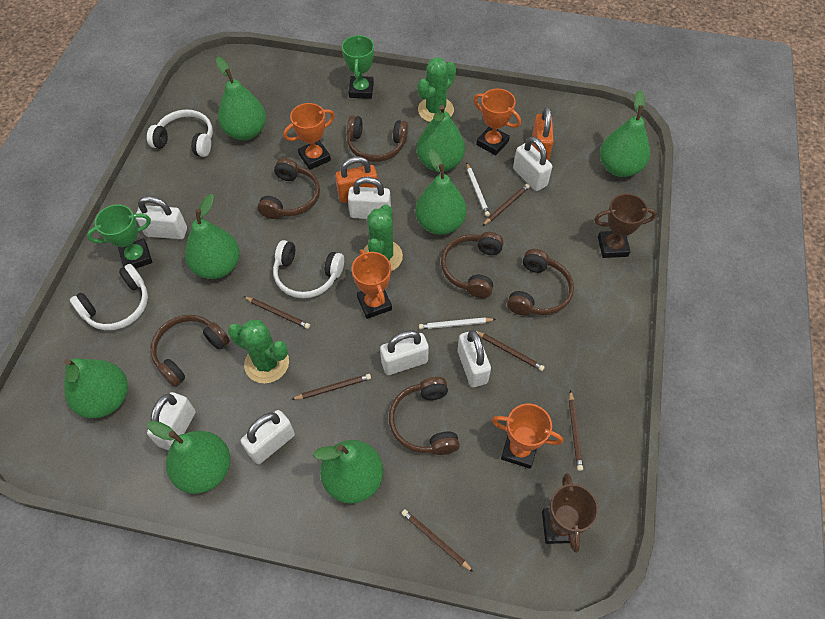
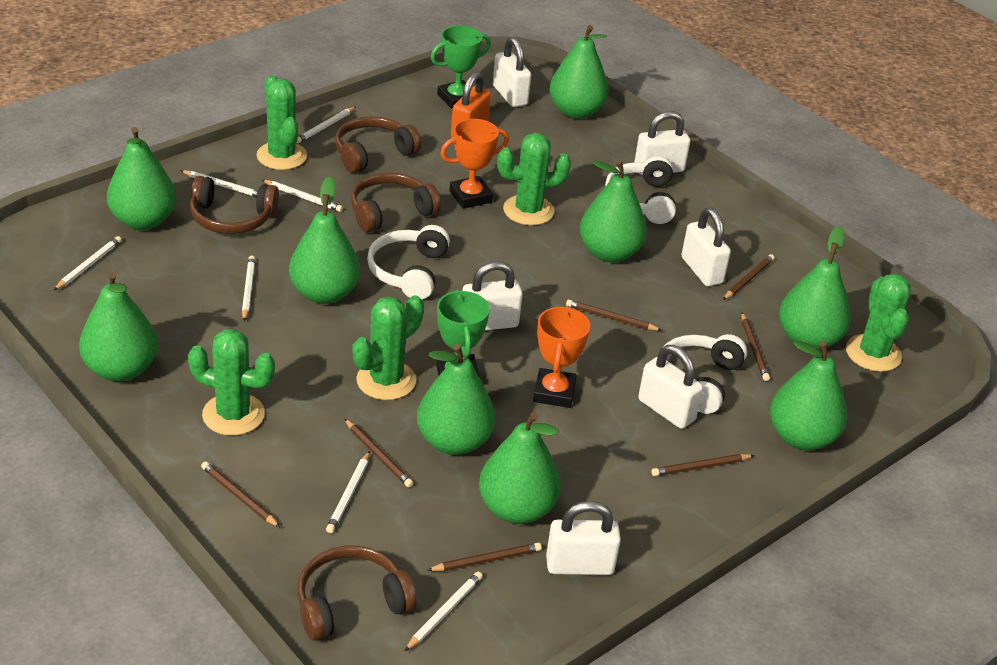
brown headphones: 6 -> 4
brown pencil: 6 -> 7
brown trophy: 2 -> 0
green cactus: 3 -> 5
green pear: 8 -> 9
orange padlock: 2 -> 1
orange trophy: 4 -> 2
white padlock: 7 -> 6
white pencil: 2 -> 7

